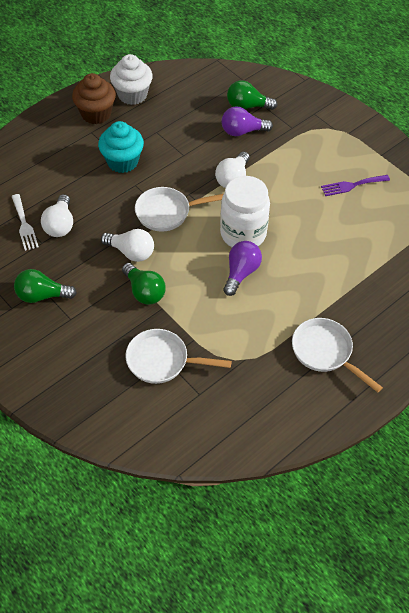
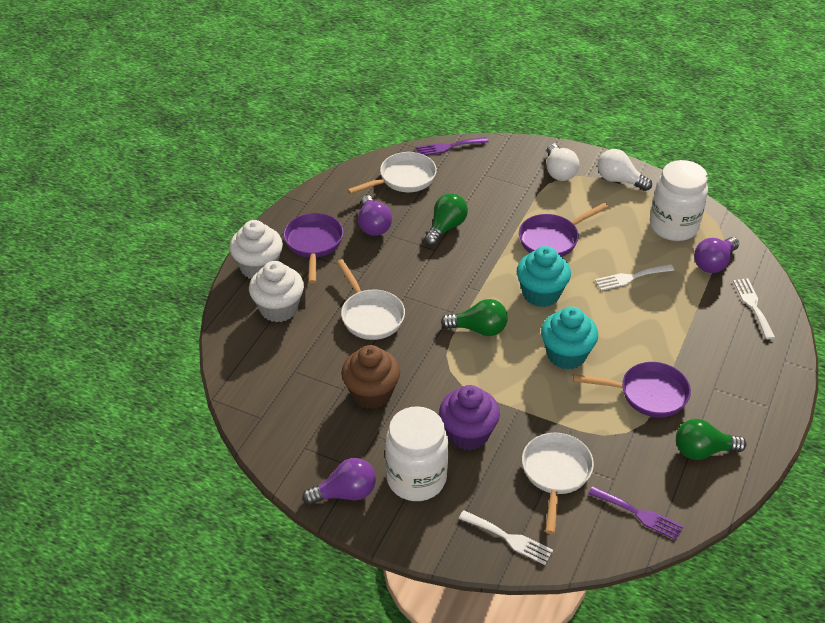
purple cupcake: 0 -> 1
purple fork: 1 -> 2
purple light bulb: 2 -> 3
purple pan: 0 -> 3
turquoise cupcake: 1 -> 2
white cupcake: 1 -> 2
white fork: 1 -> 3
white jar: 1 -> 2
white light bulb: 3 -> 2

